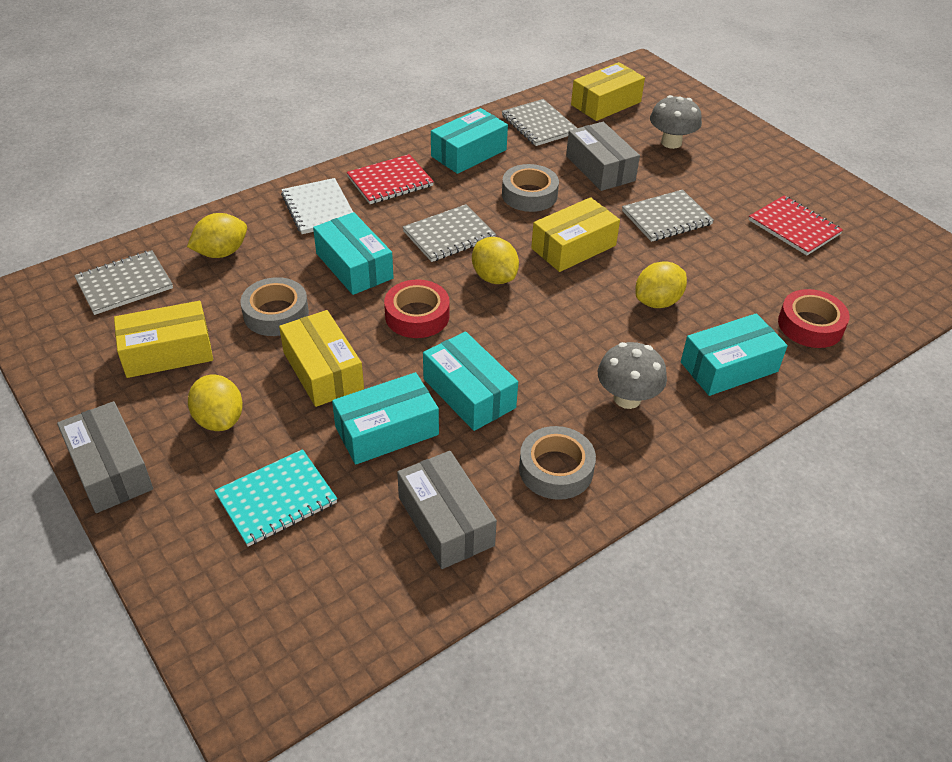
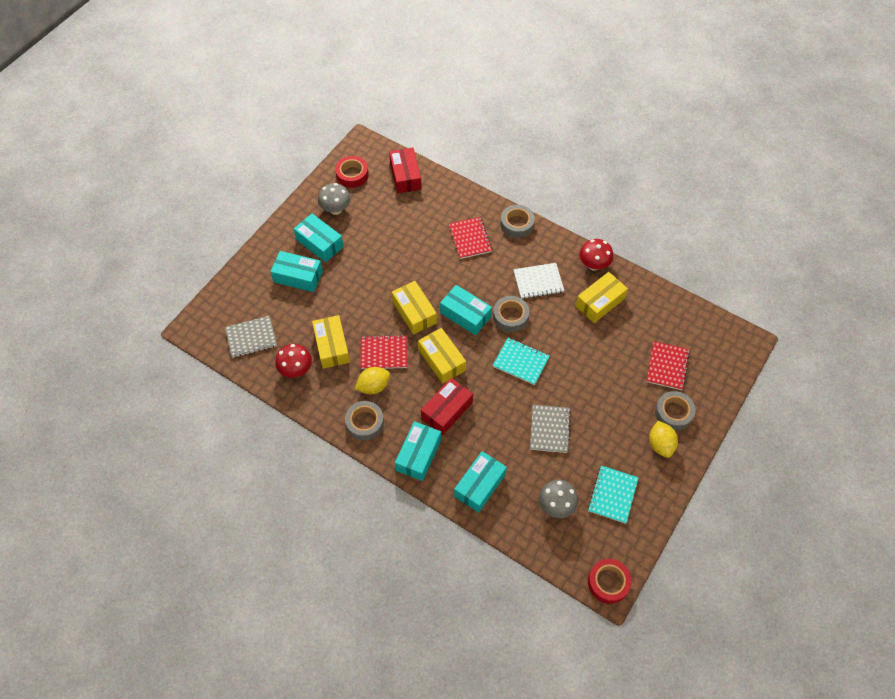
grey box: 3 -> 0
grey notebook: 4 -> 2
grey tape: 3 -> 4
red box: 0 -> 2
red mushroom: 0 -> 2
red notebook: 2 -> 3
turquoise notebook: 1 -> 2
yellow lemon: 4 -> 2

